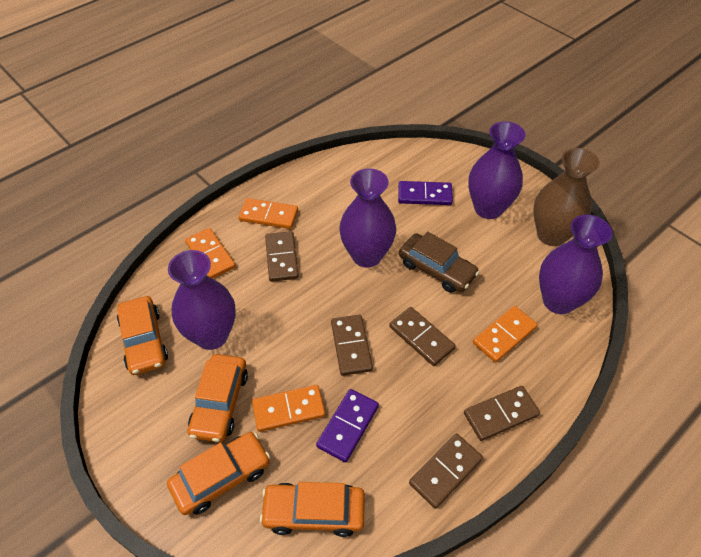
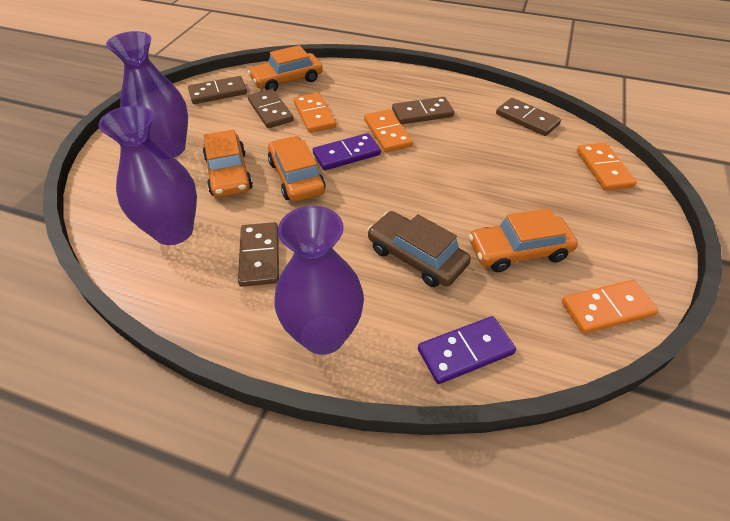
brown vase: 1 -> 0
purple vase: 4 -> 3

